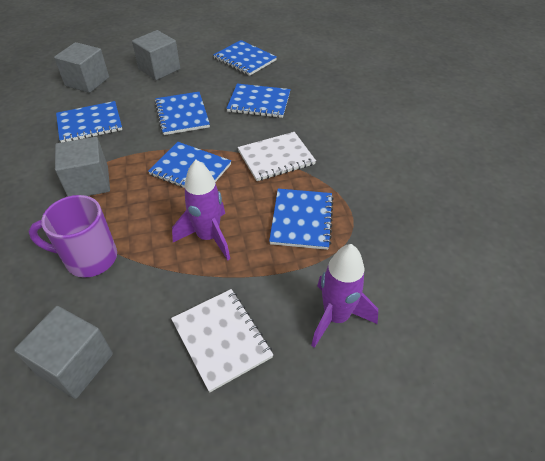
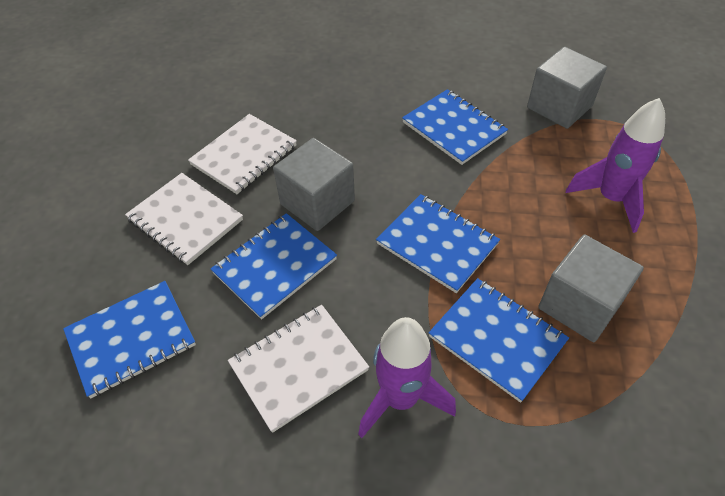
blue notebook: 6 -> 5
grey cube: 4 -> 3
purple mug: 1 -> 0
white notebook: 2 -> 3

